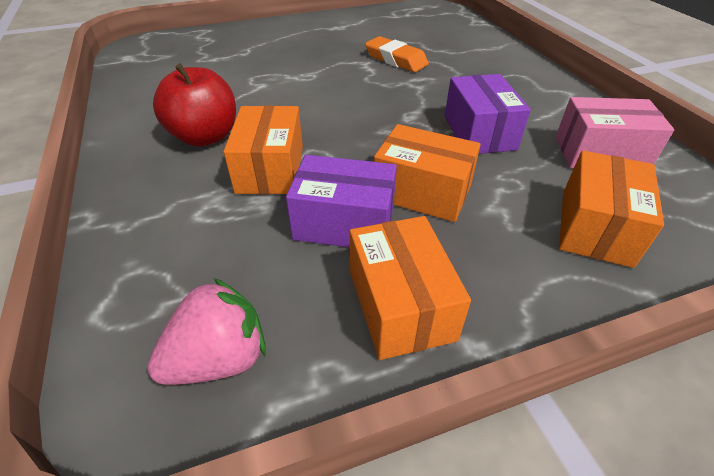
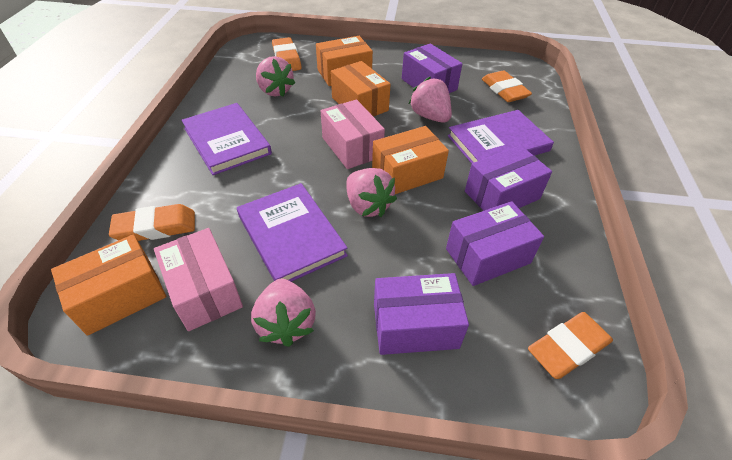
orange eraser: 1 -> 4
pink box: 1 -> 2
pink strawberry: 1 -> 4
purple book: 0 -> 3
purple box: 2 -> 4
red apple: 1 -> 0

